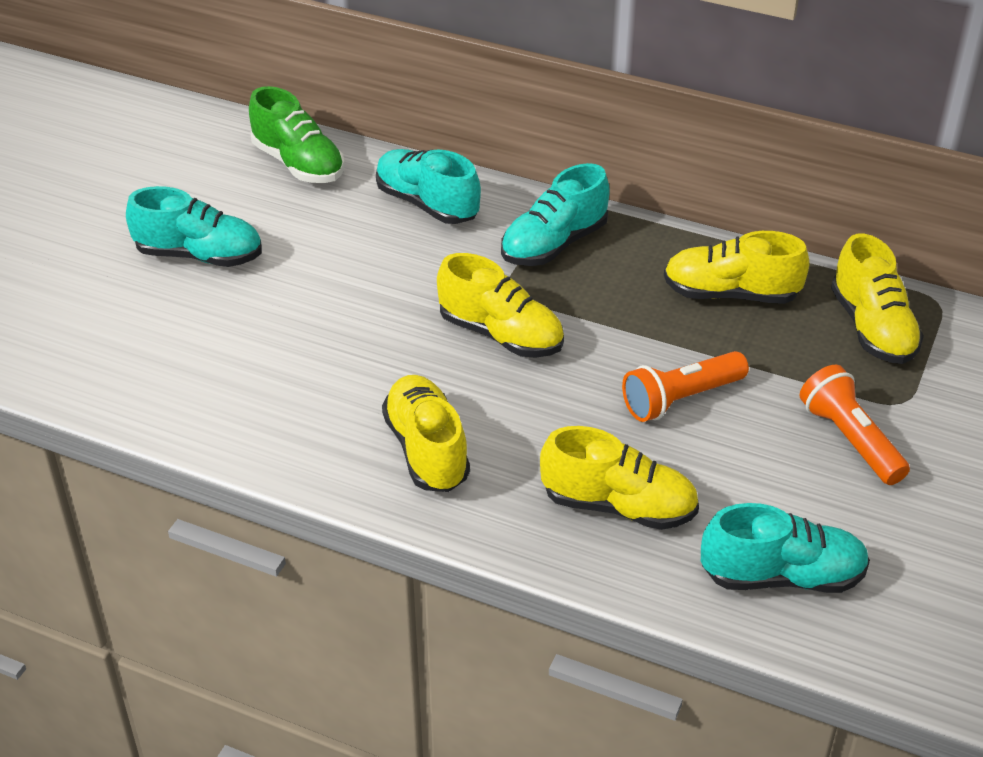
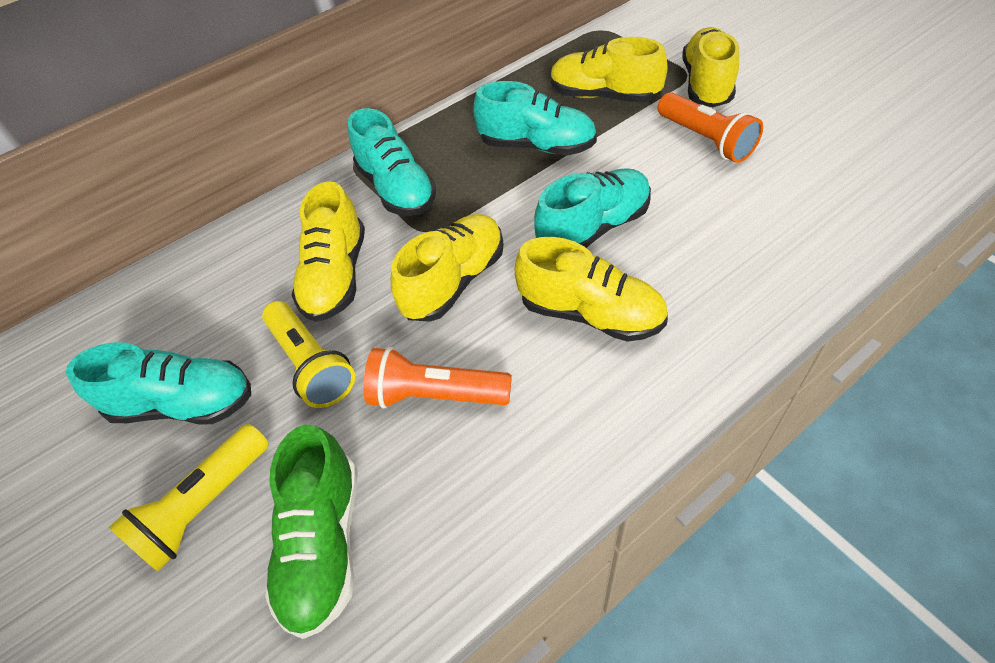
yellow flashlight: 0 -> 2

